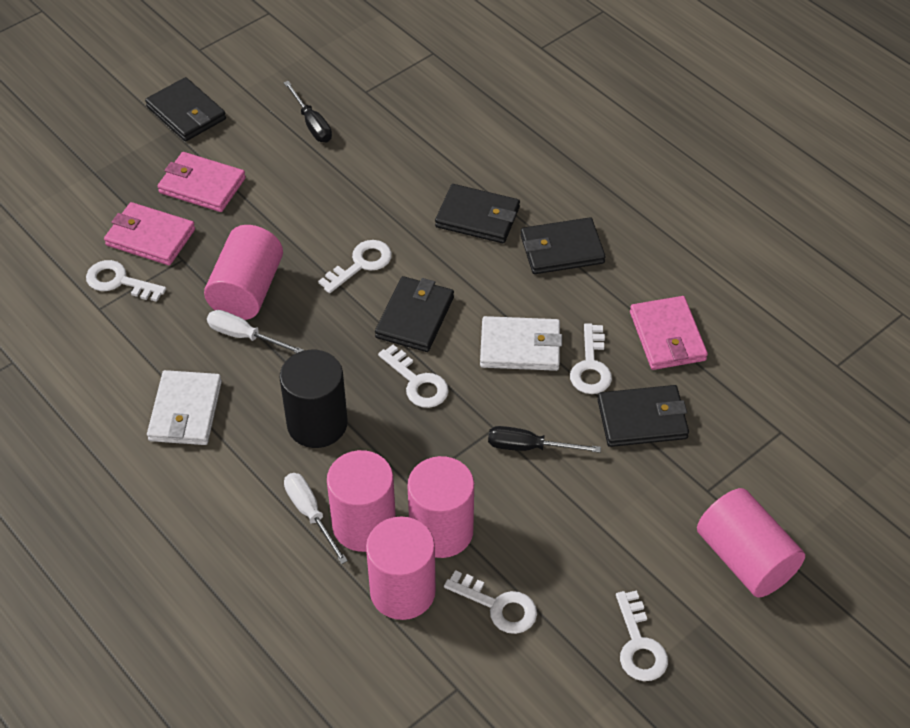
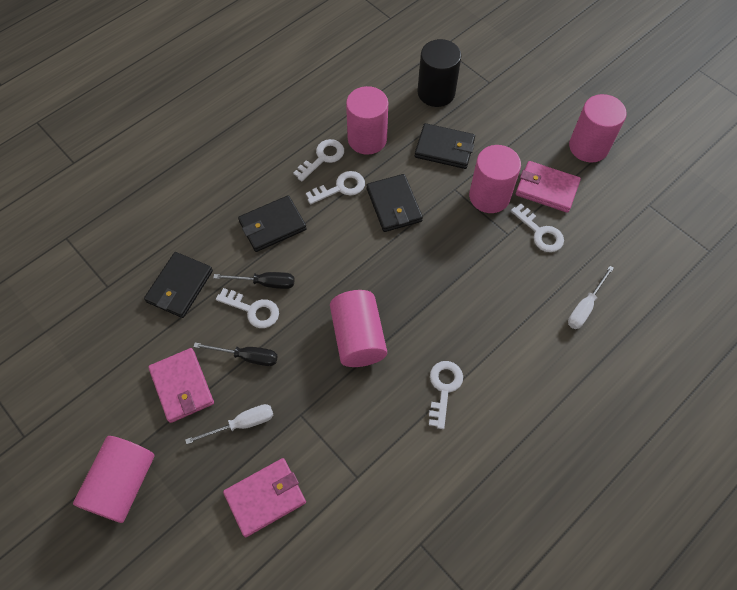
black wallet: 5 -> 4
white key: 6 -> 5
white wallet: 2 -> 0

